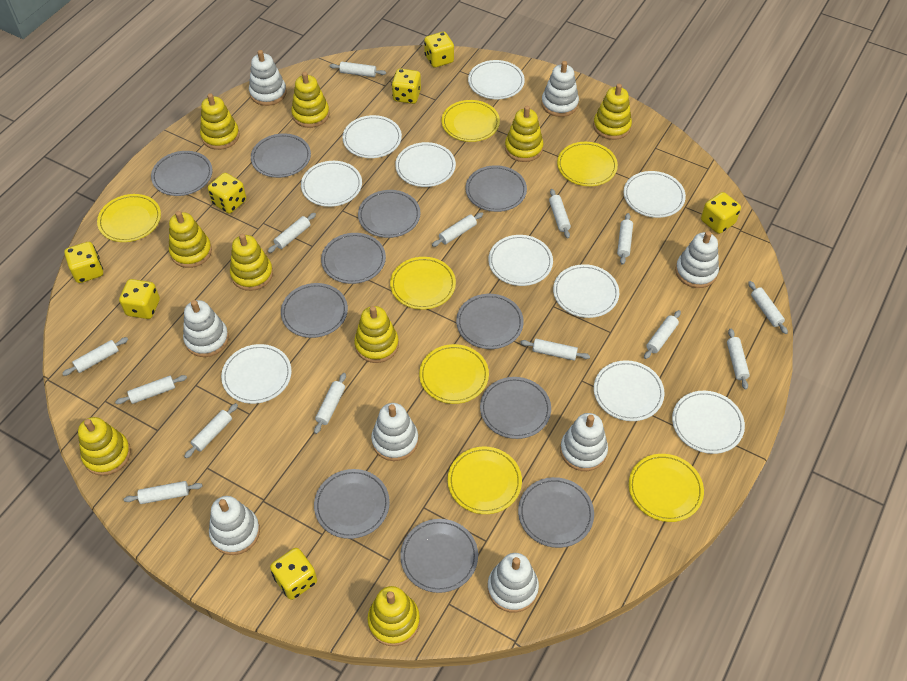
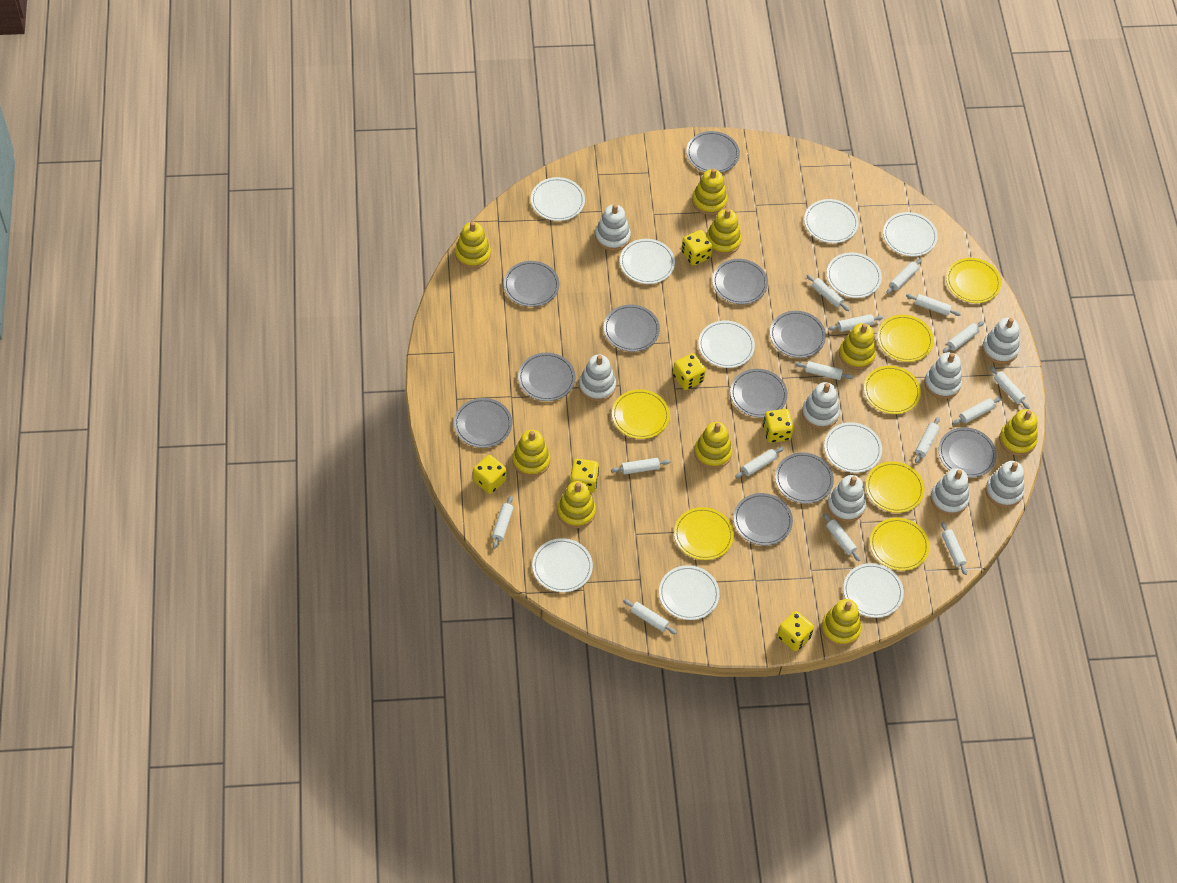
white rolling pin: 14 -> 15
yellow dice: 7 -> 6

